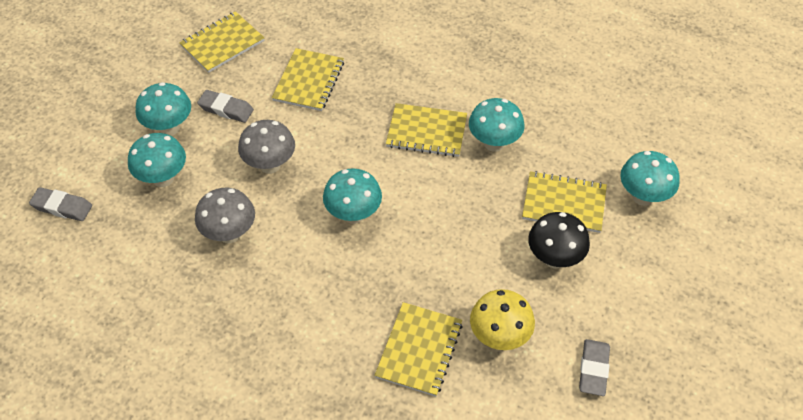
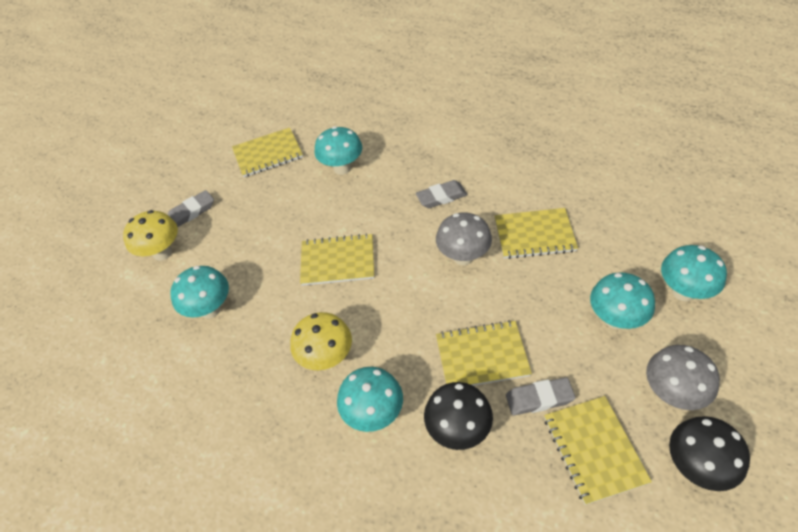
black mushroom: 1 -> 2
yellow mushroom: 1 -> 2

